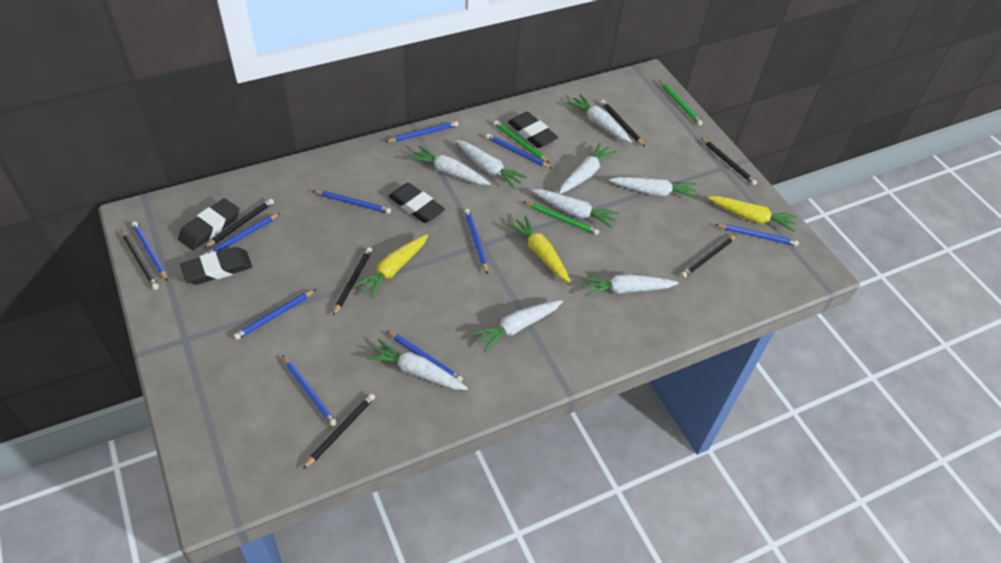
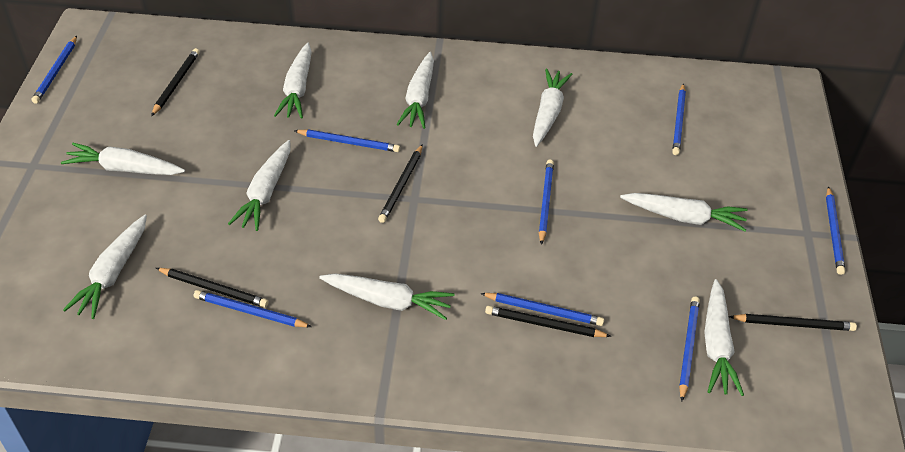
black eraser: 4 -> 0
black pencil: 7 -> 5
blue pencil: 10 -> 8
green pencil: 3 -> 0
yellow carrot: 3 -> 0

